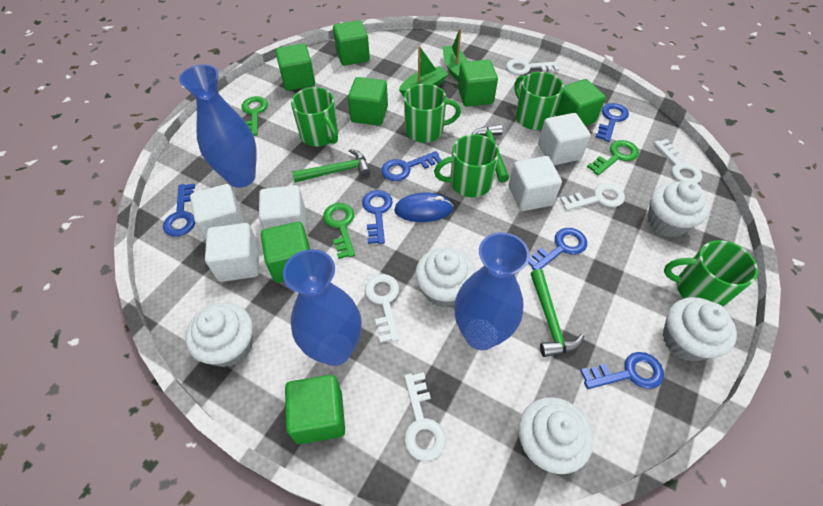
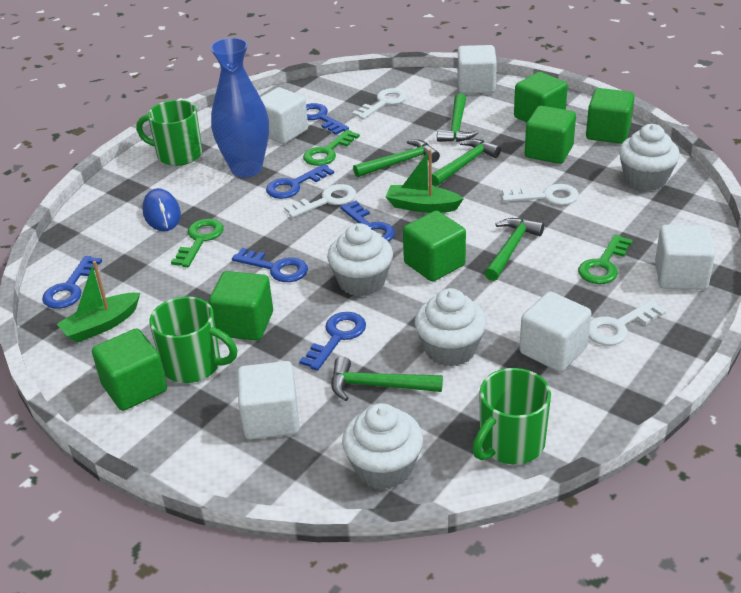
blue vase: 3 -> 1
green cube: 7 -> 6
green hammer: 3 -> 5
green mug: 5 -> 3
white cupcake: 5 -> 4
white key: 5 -> 4

